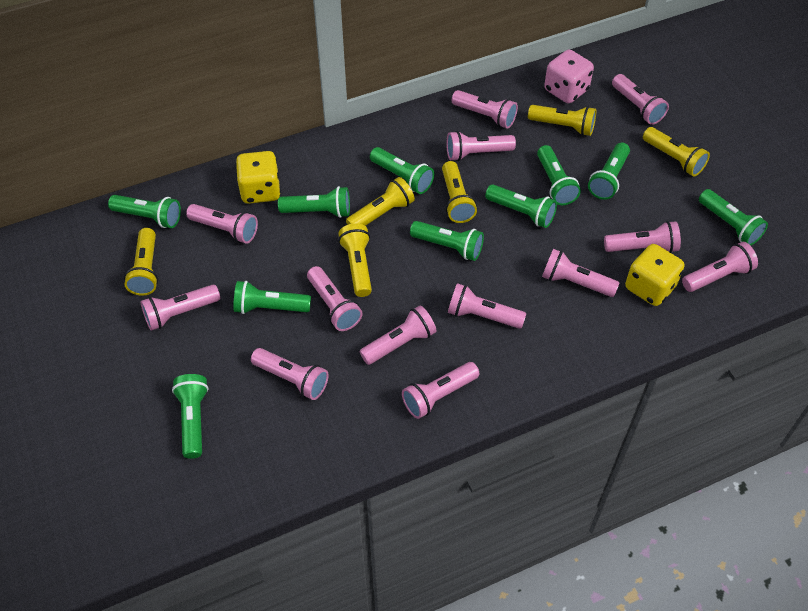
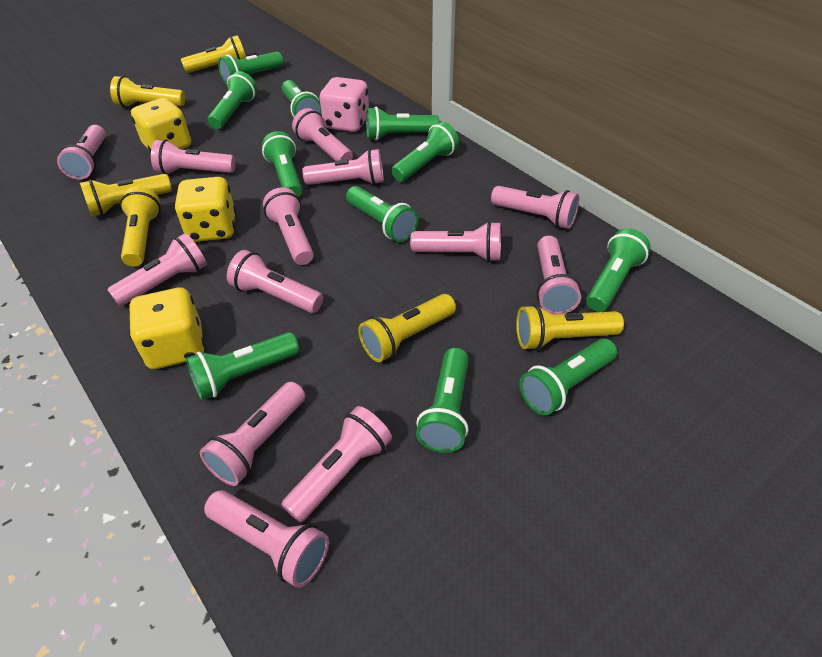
green flashlight: 10 -> 11
yellow dice: 2 -> 3

